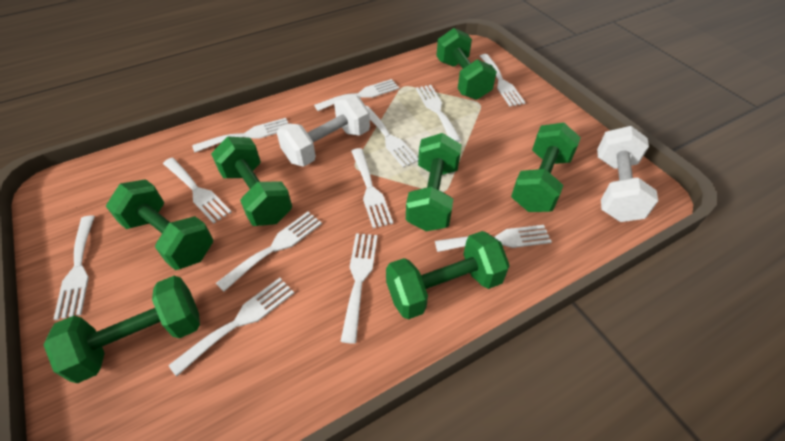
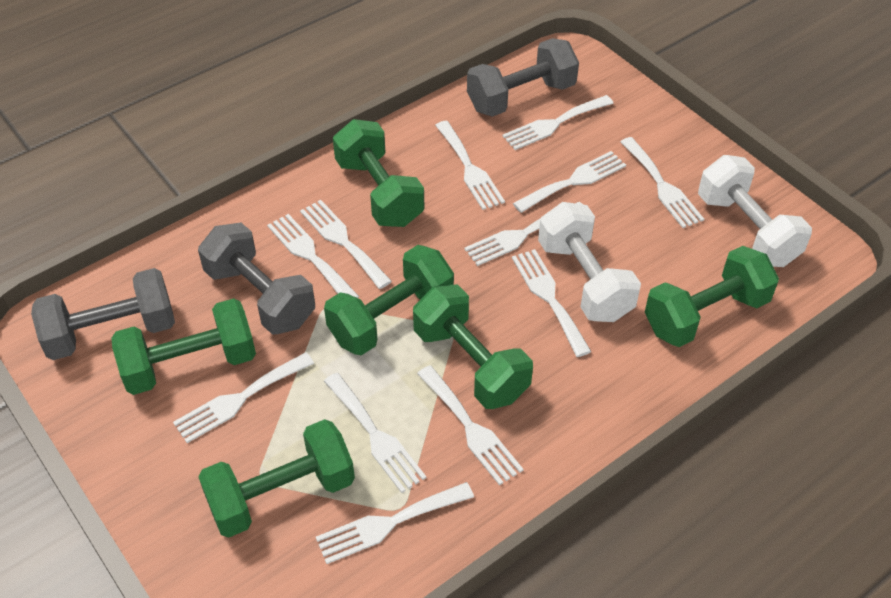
green dumbbell: 7 -> 6
grey dumbbell: 0 -> 3

